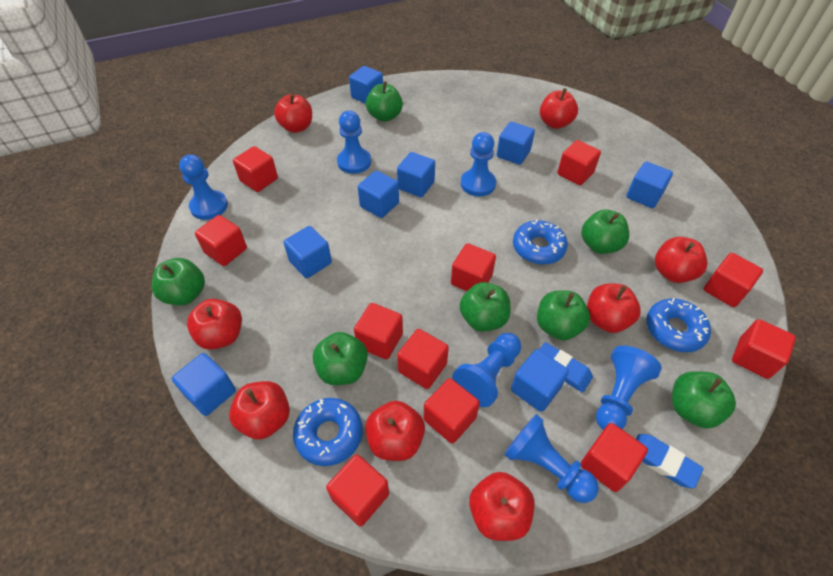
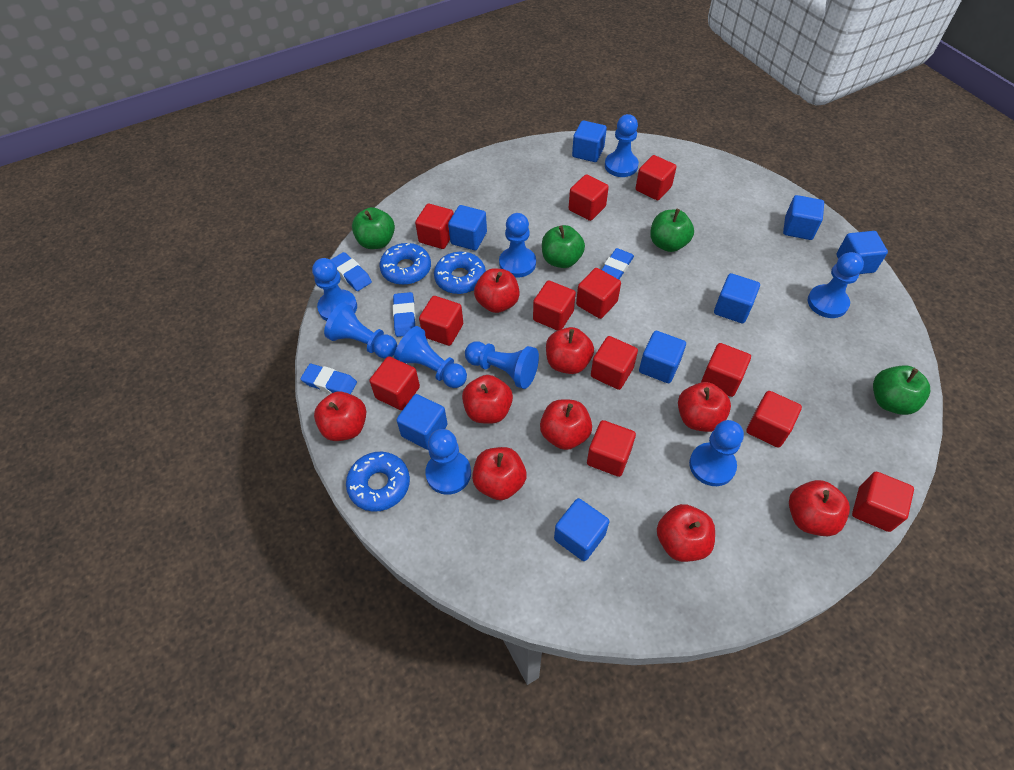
blue eraser: 2 -> 4
blue pawn: 6 -> 9
green apple: 7 -> 4
red apple: 8 -> 9
red cube: 11 -> 12

